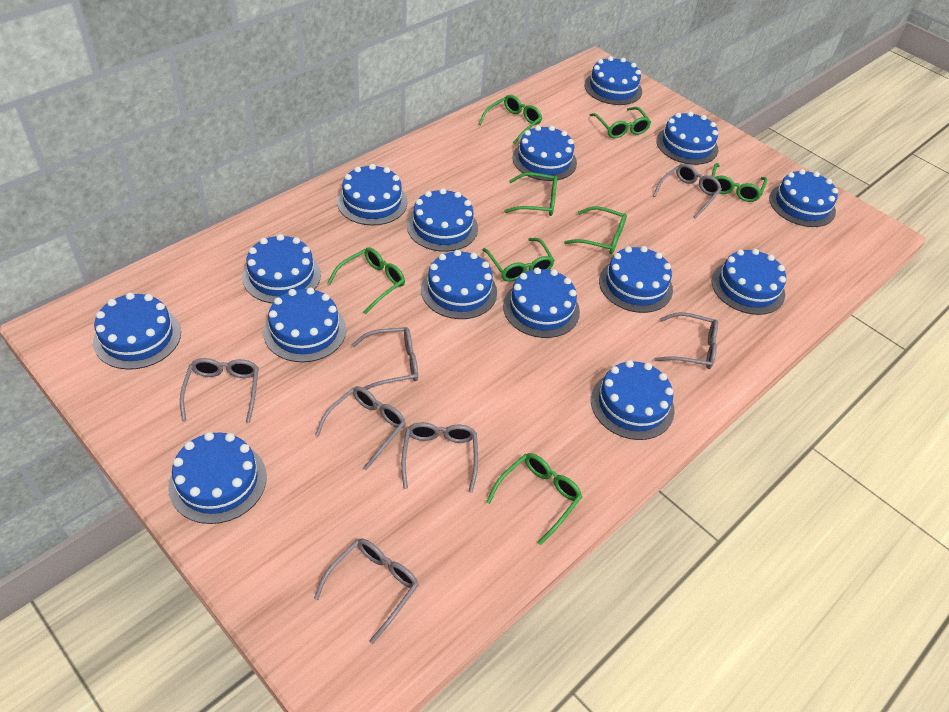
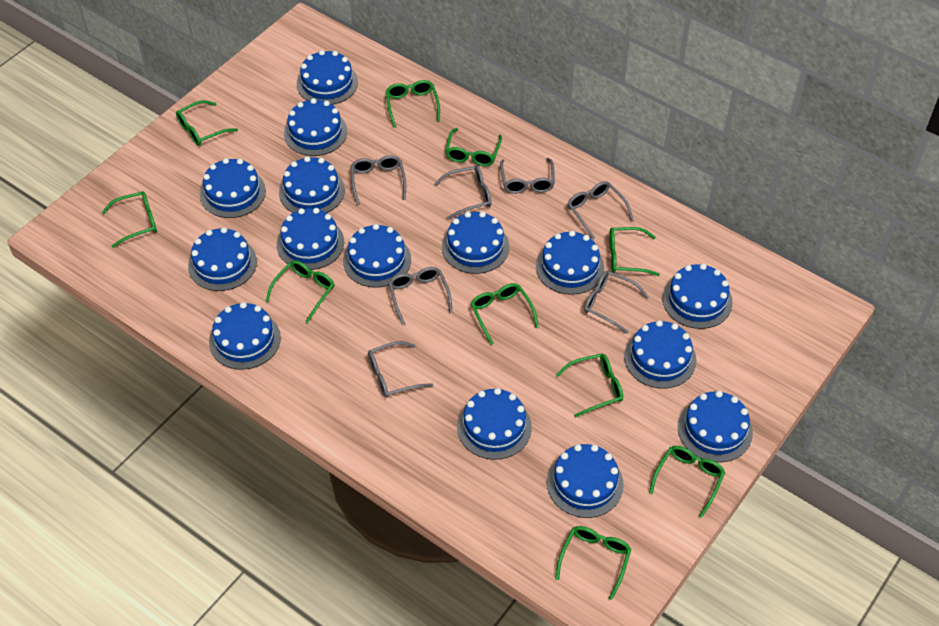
green glasses: 8 -> 10

